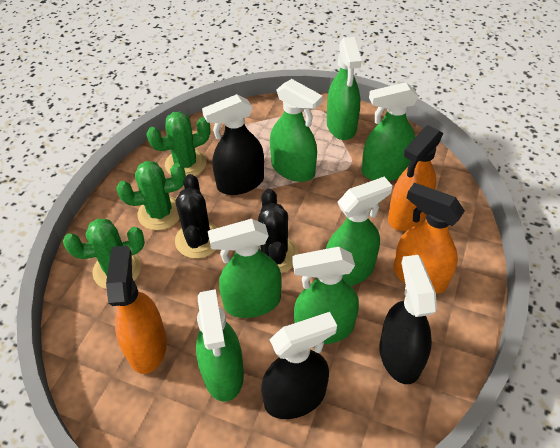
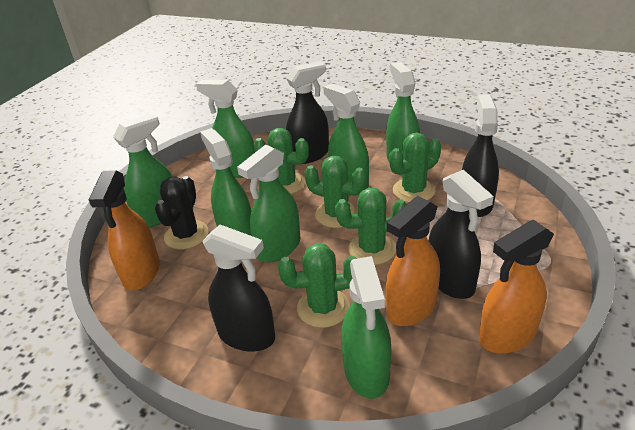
black cactus: 2 -> 1
black spray bottle: 3 -> 4
green cactus: 3 -> 5

